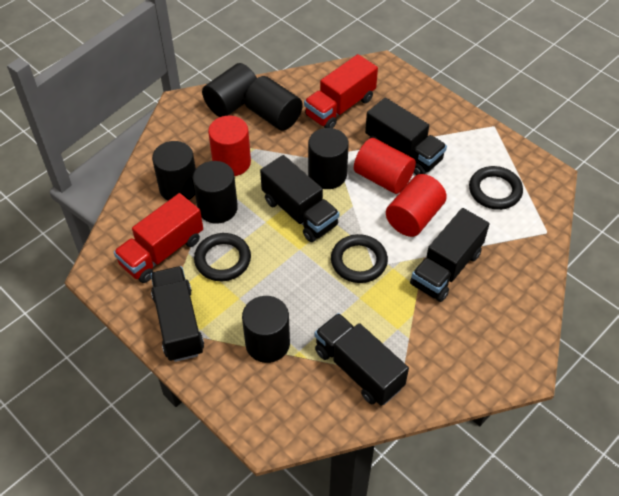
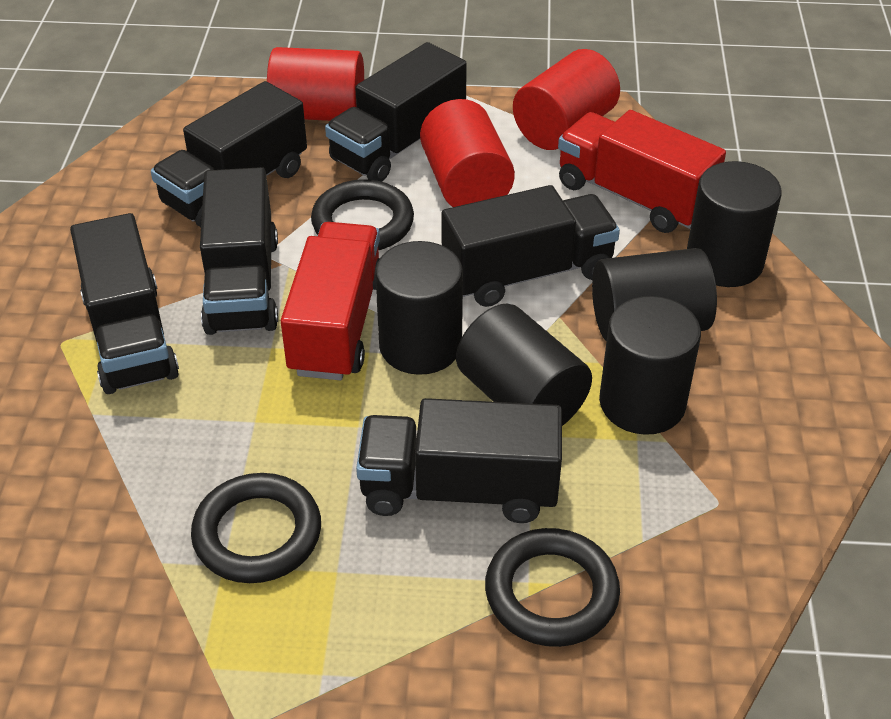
black cylinder: 6 -> 5
black truck: 5 -> 6

